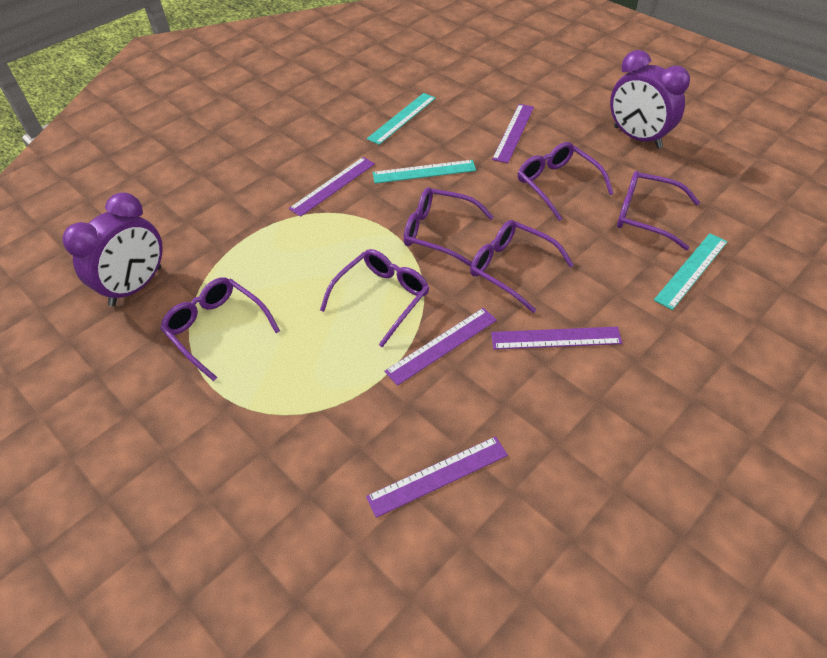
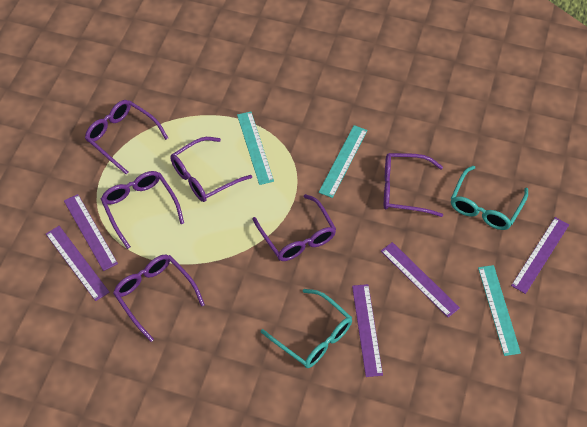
purple clock: 2 -> 0
turquoise glasses: 0 -> 2

